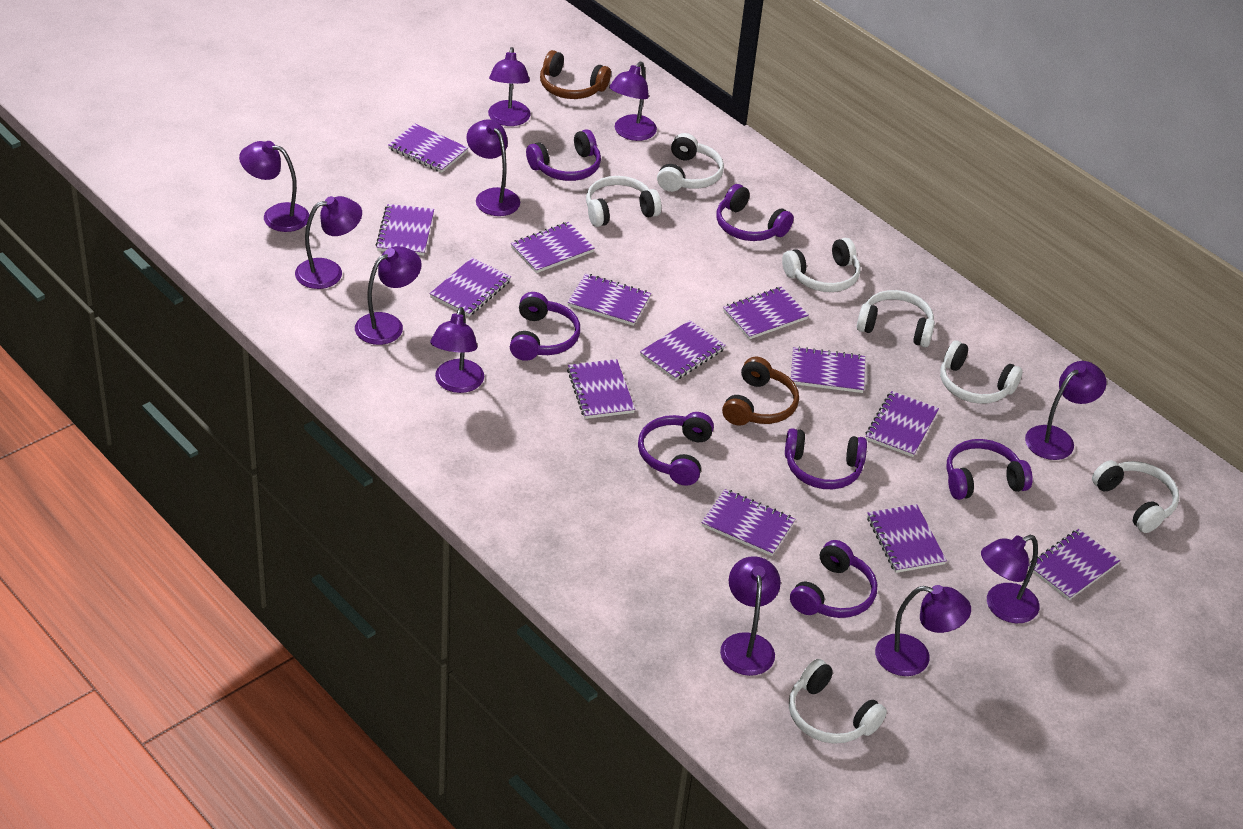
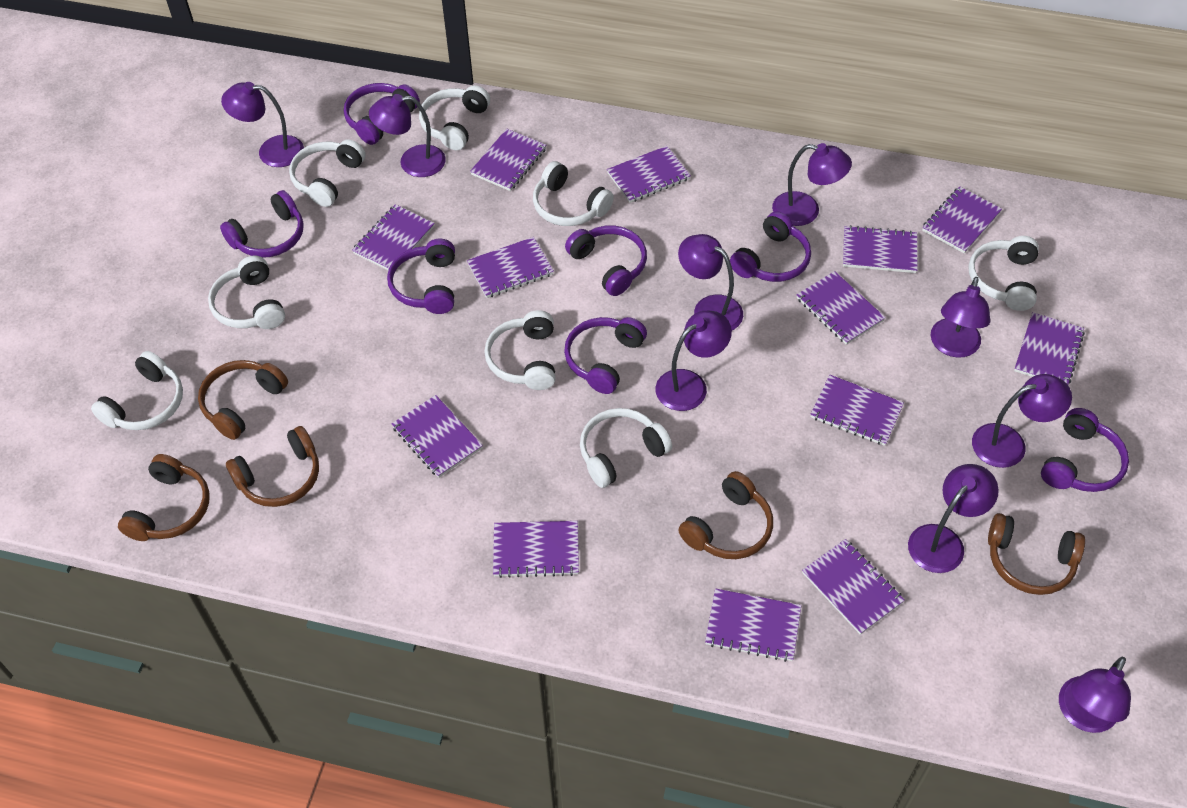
brown headphones: 2 -> 5
purple lamp: 11 -> 9
white headphones: 7 -> 8

